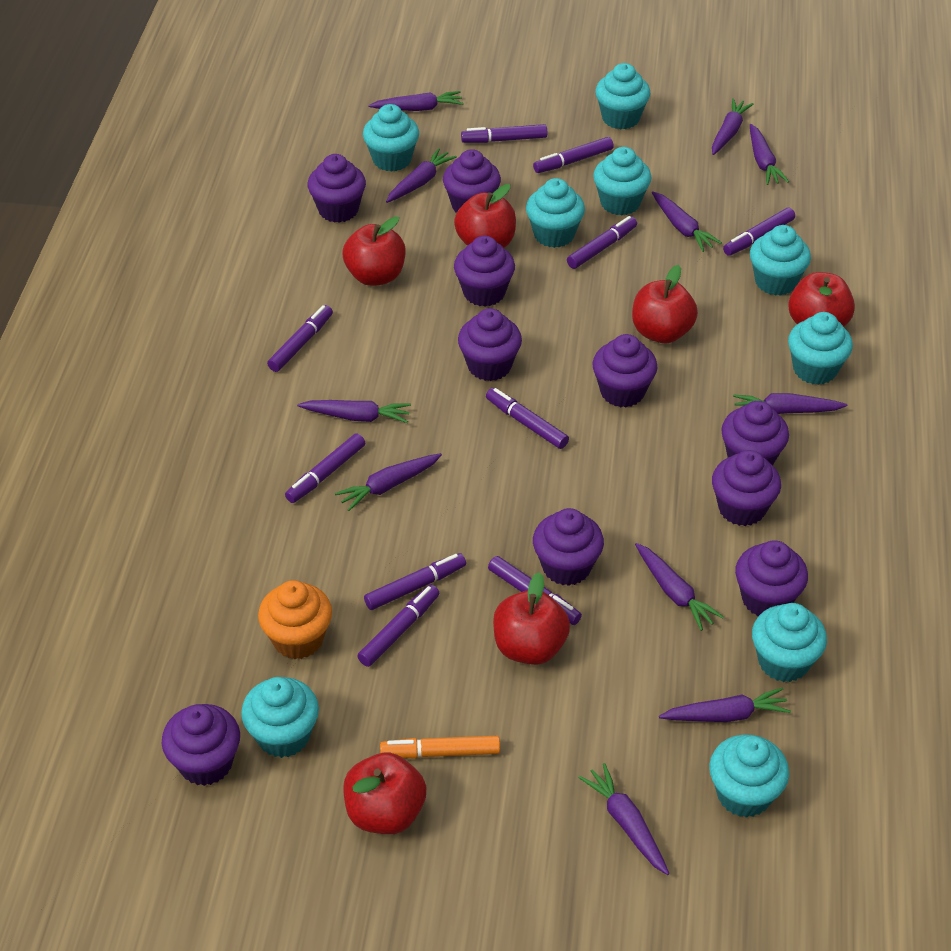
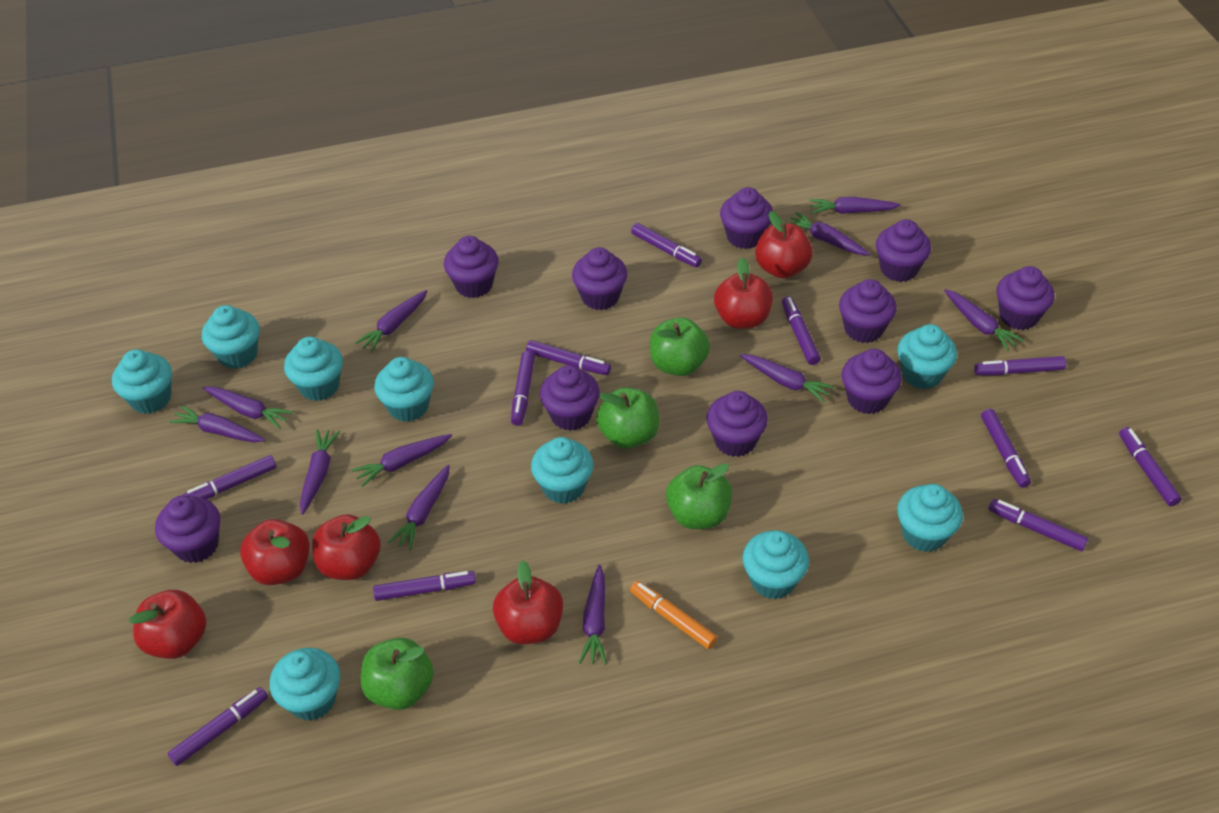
green apple: 0 -> 4
orange cupcake: 1 -> 0
purple marker: 10 -> 11

